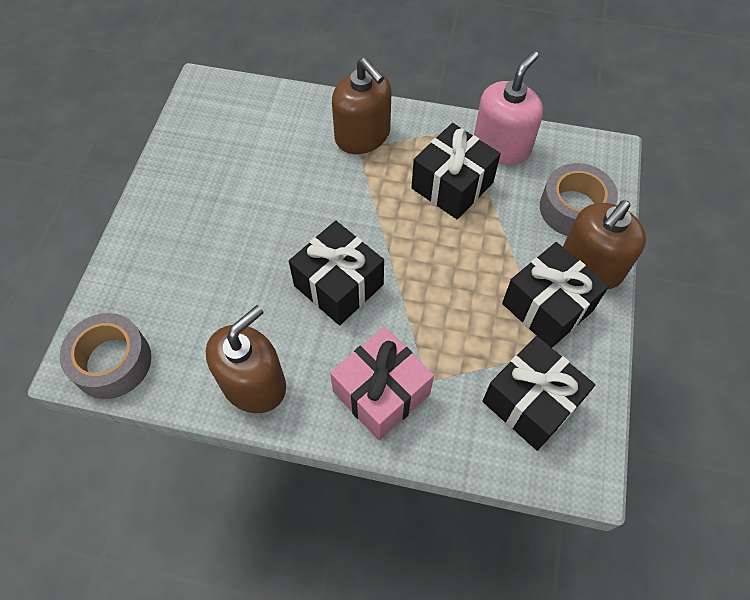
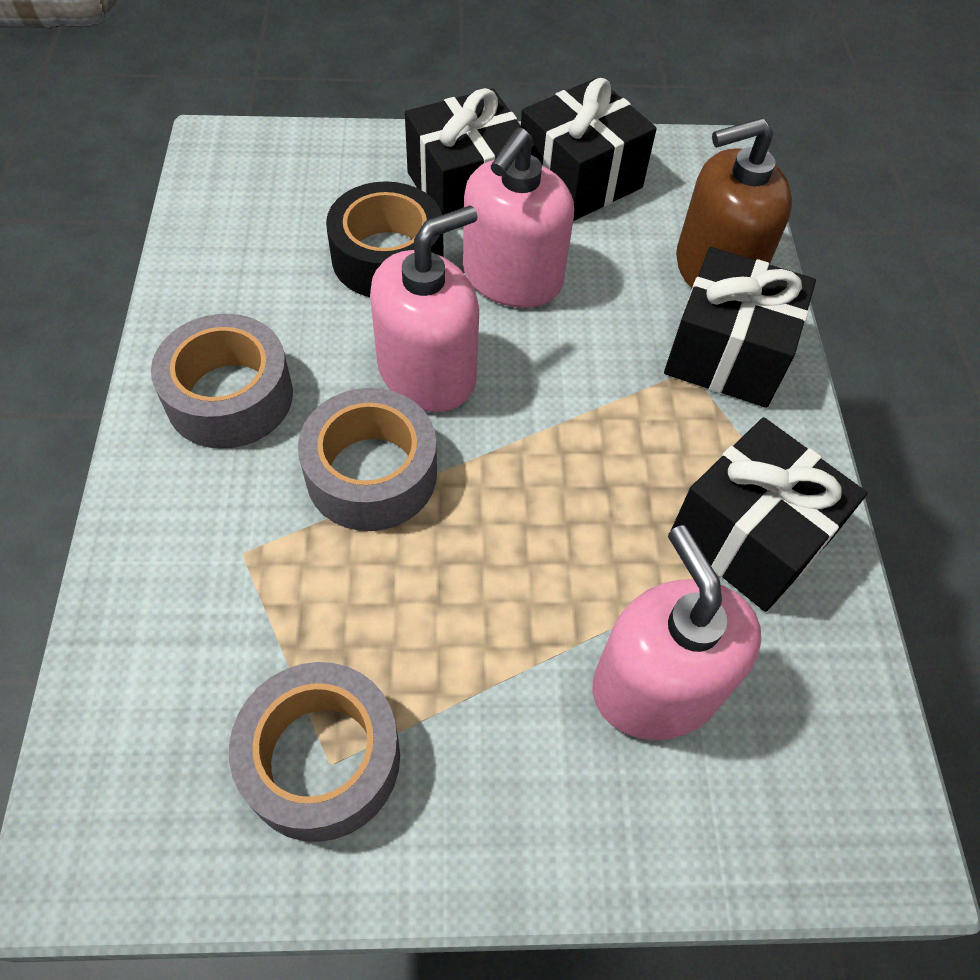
black tape: 0 -> 1
brown soap dispenser: 3 -> 1
grey tape: 2 -> 3
pink gift: 1 -> 0
pink soap dispenser: 1 -> 3

